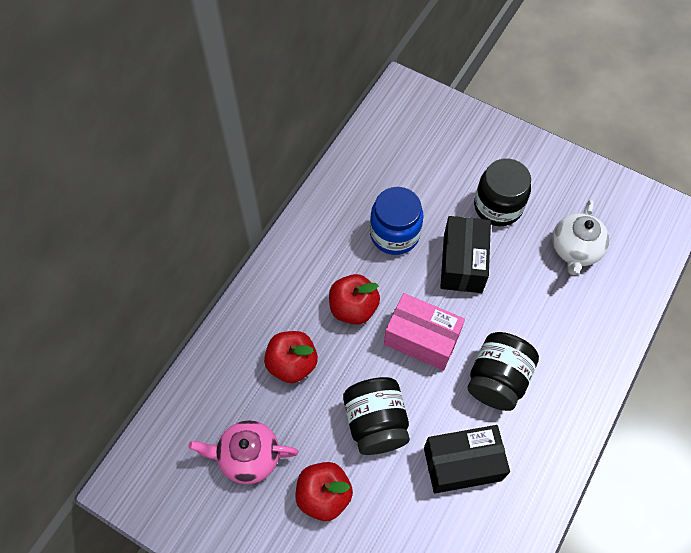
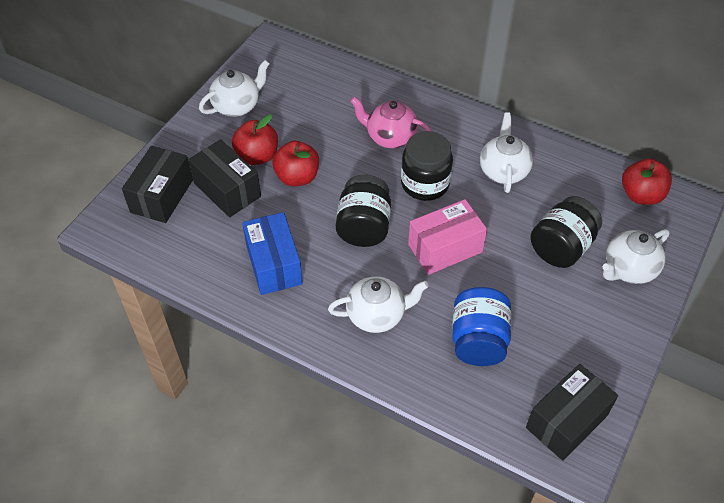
black box: 2 -> 3
blue box: 0 -> 1
white teapot: 1 -> 4

